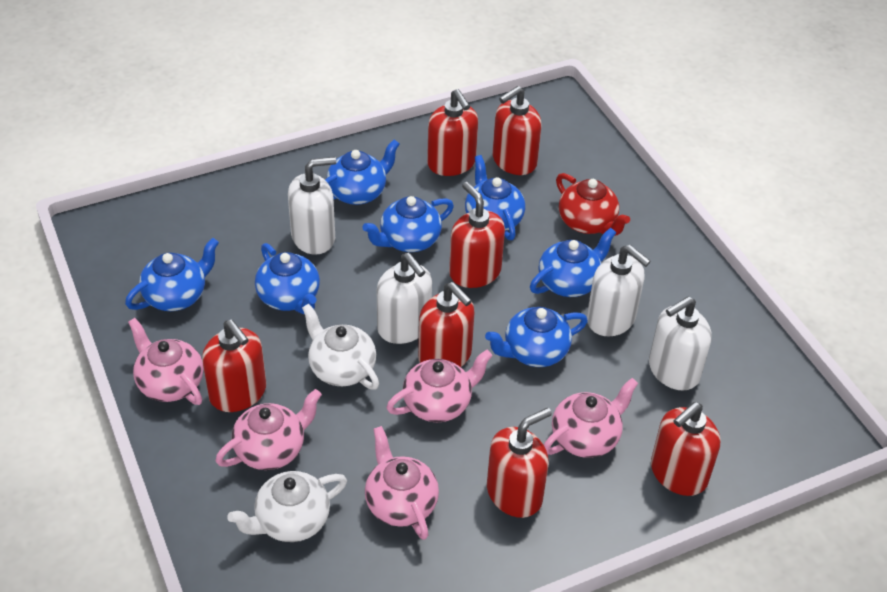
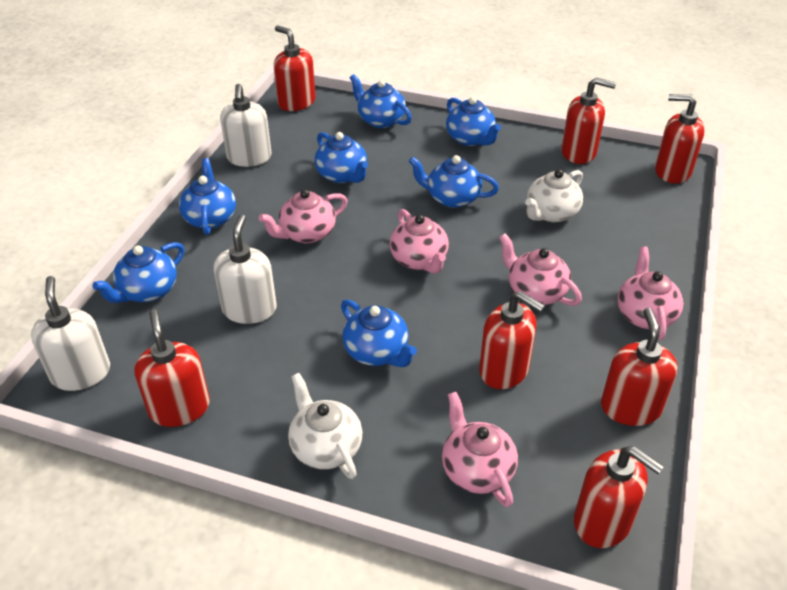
red teapot: 1 -> 0
white soap dispenser: 4 -> 3

